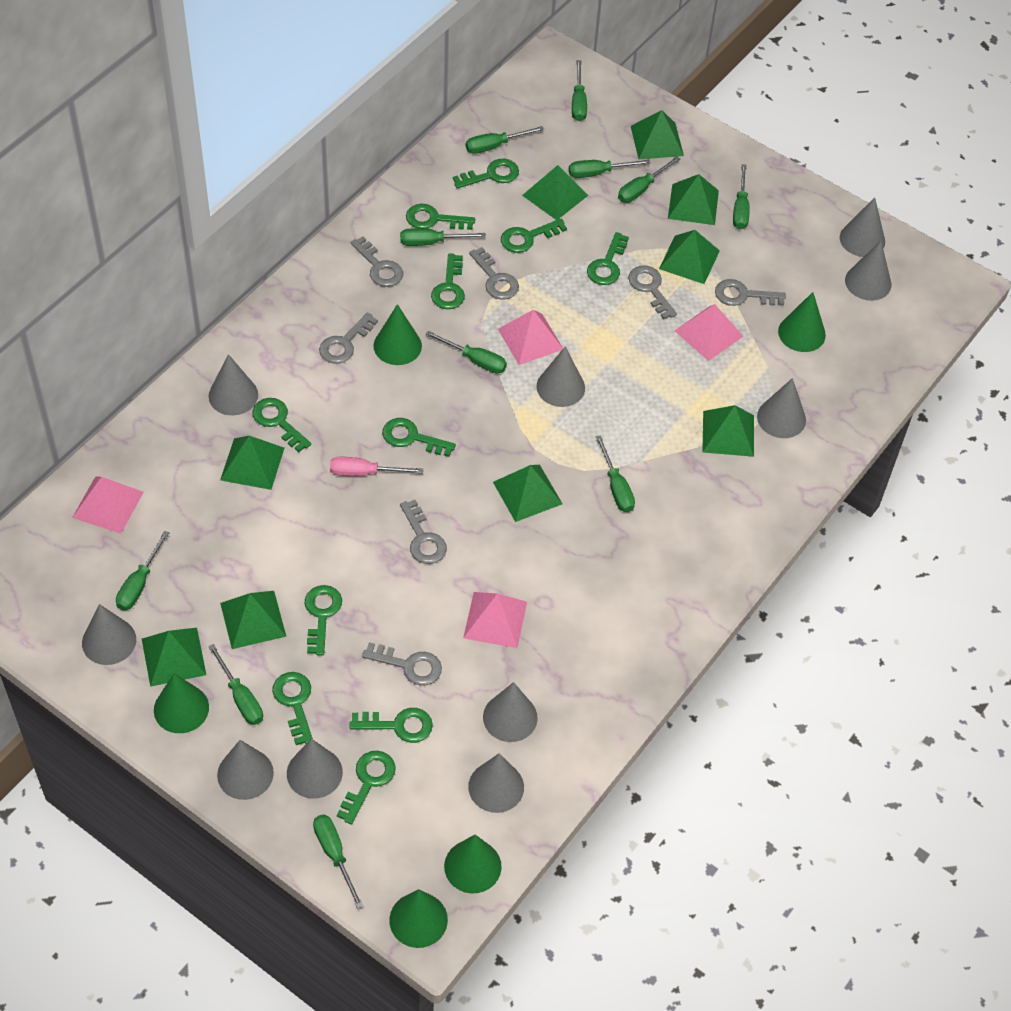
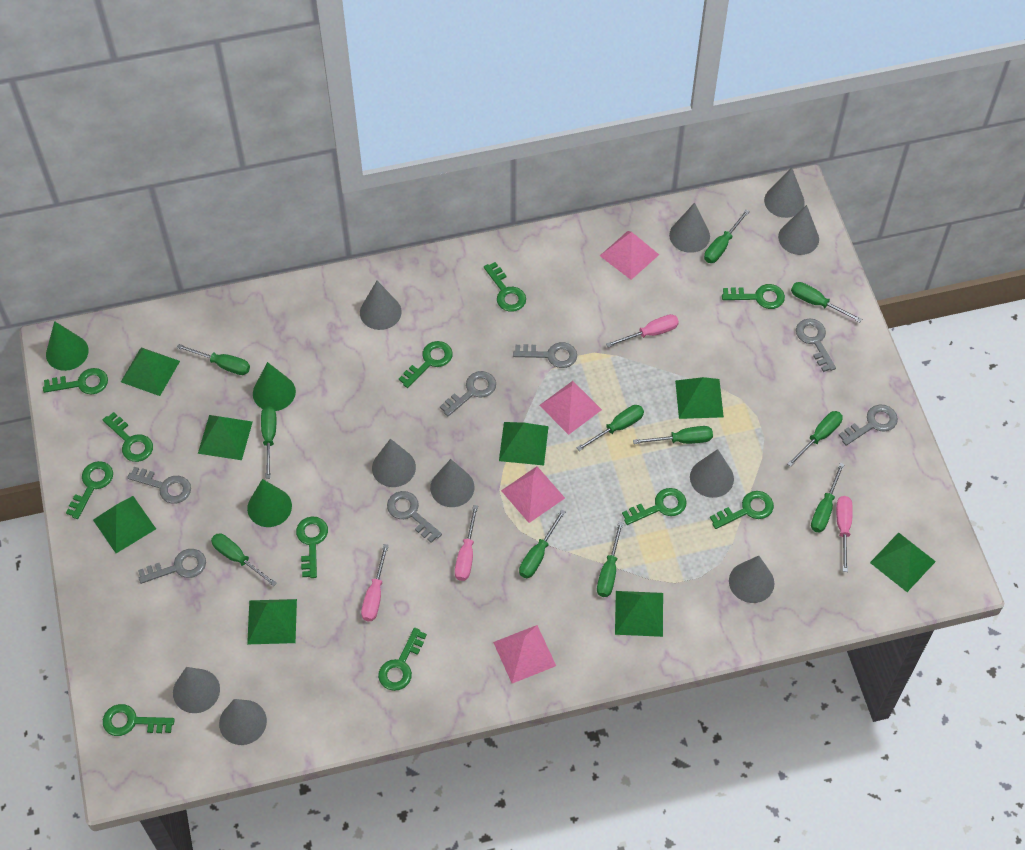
green cone: 5 -> 3
green pyramid: 9 -> 8
pink screwdriver: 1 -> 4

